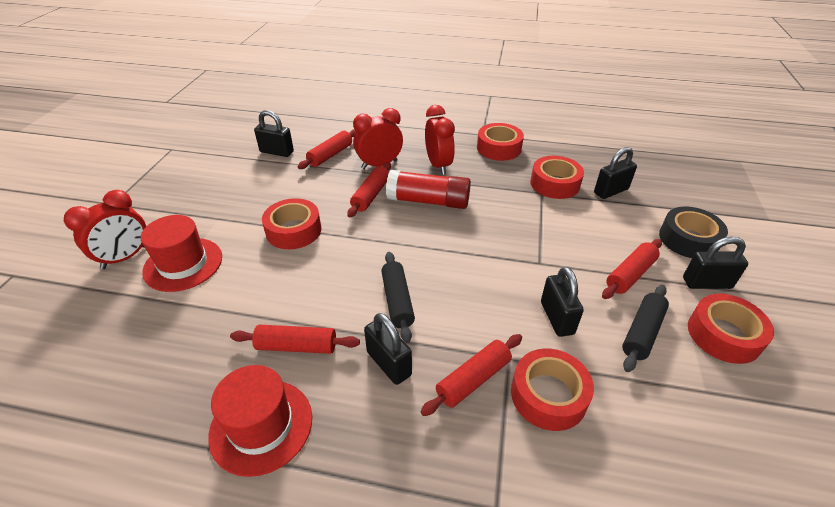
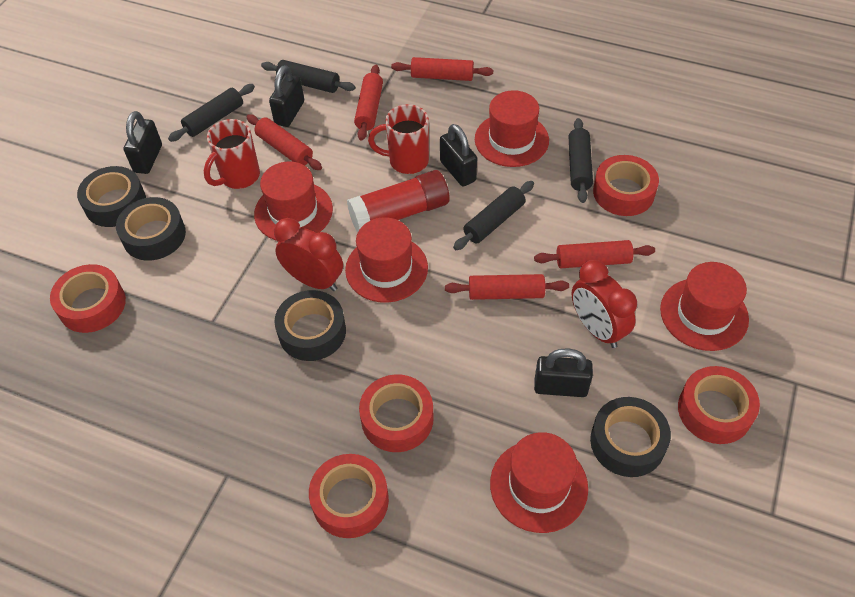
black padlock: 5 -> 4
black rolling pin: 2 -> 4
black tape: 1 -> 4
red clock: 3 -> 2
red hat: 2 -> 5
red mug: 0 -> 2

